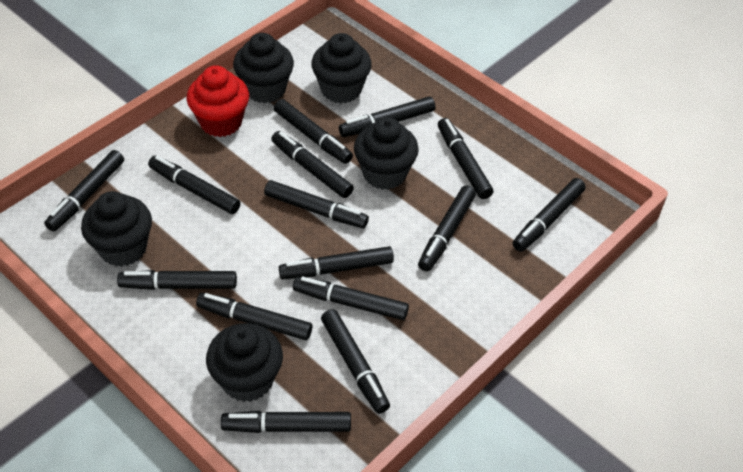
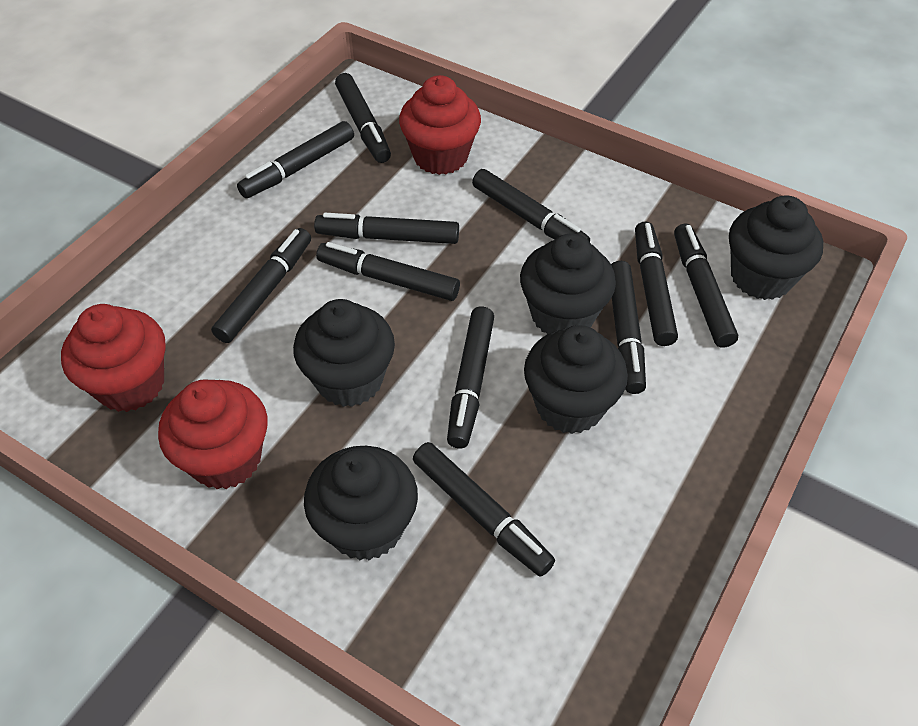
black marker: 15 -> 11
red cupcake: 1 -> 3

